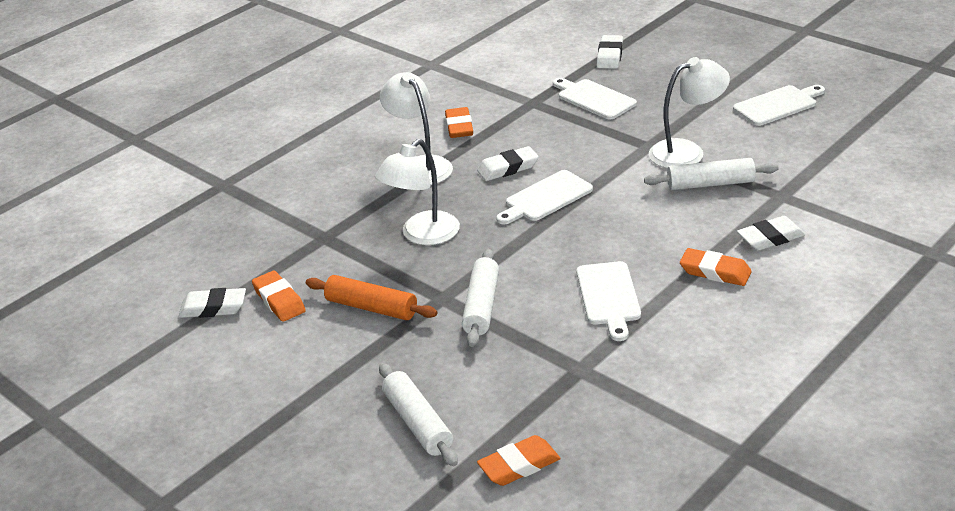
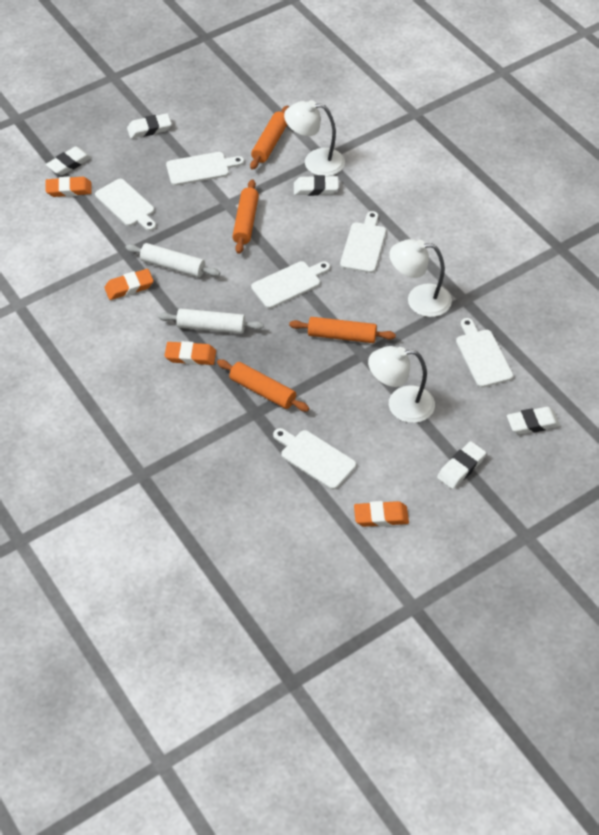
orange rolling pin: 1 -> 4
white cutting board: 4 -> 6
white eraser: 4 -> 5
white rolling pin: 3 -> 2

